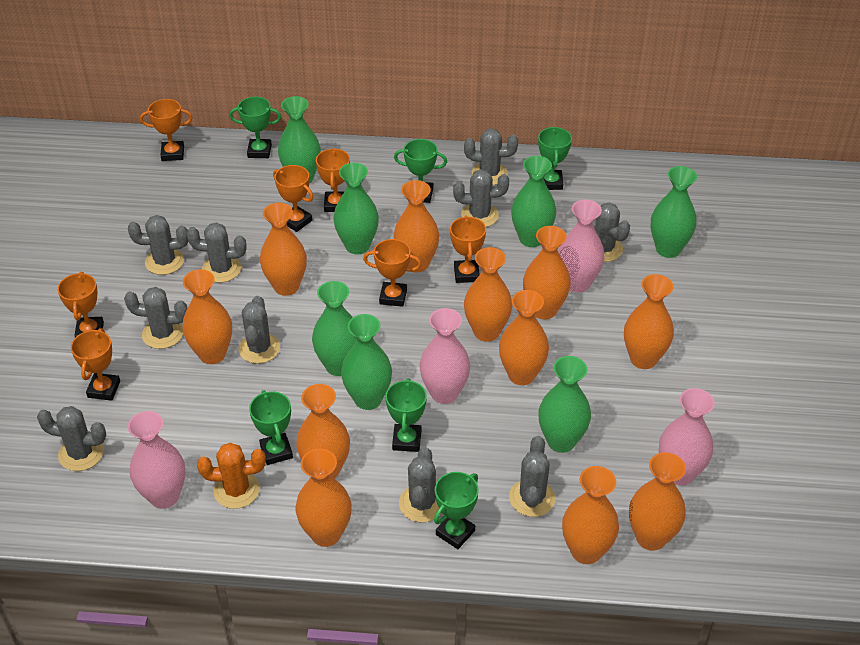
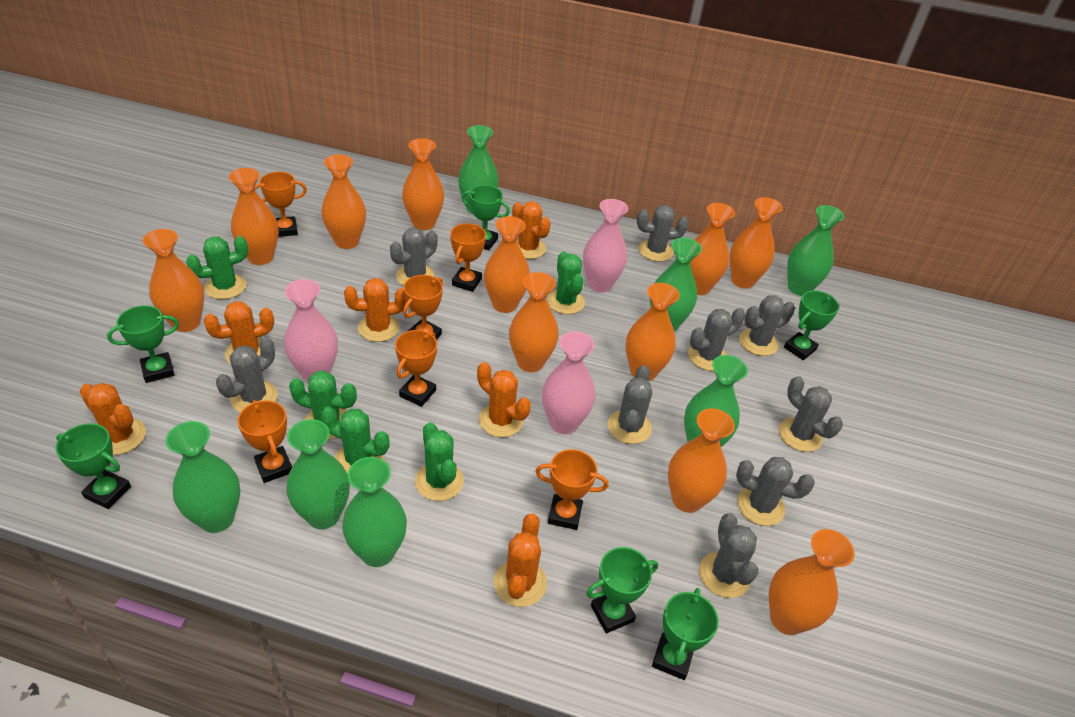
green cactus: 0 -> 5
grey cactus: 10 -> 9
orange cactus: 1 -> 6
orange trophy: 7 -> 6
pink vase: 4 -> 3

